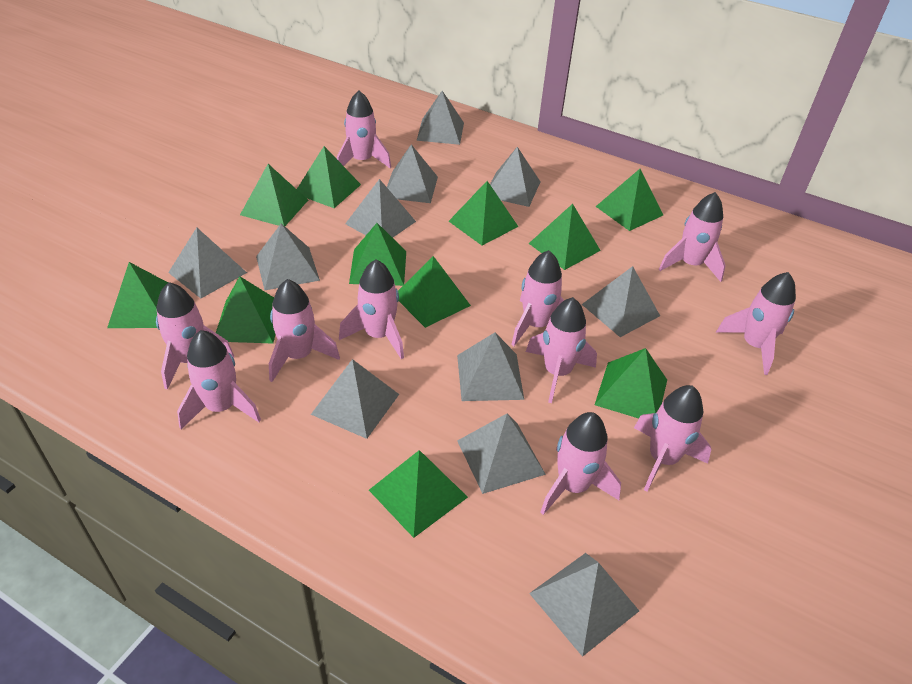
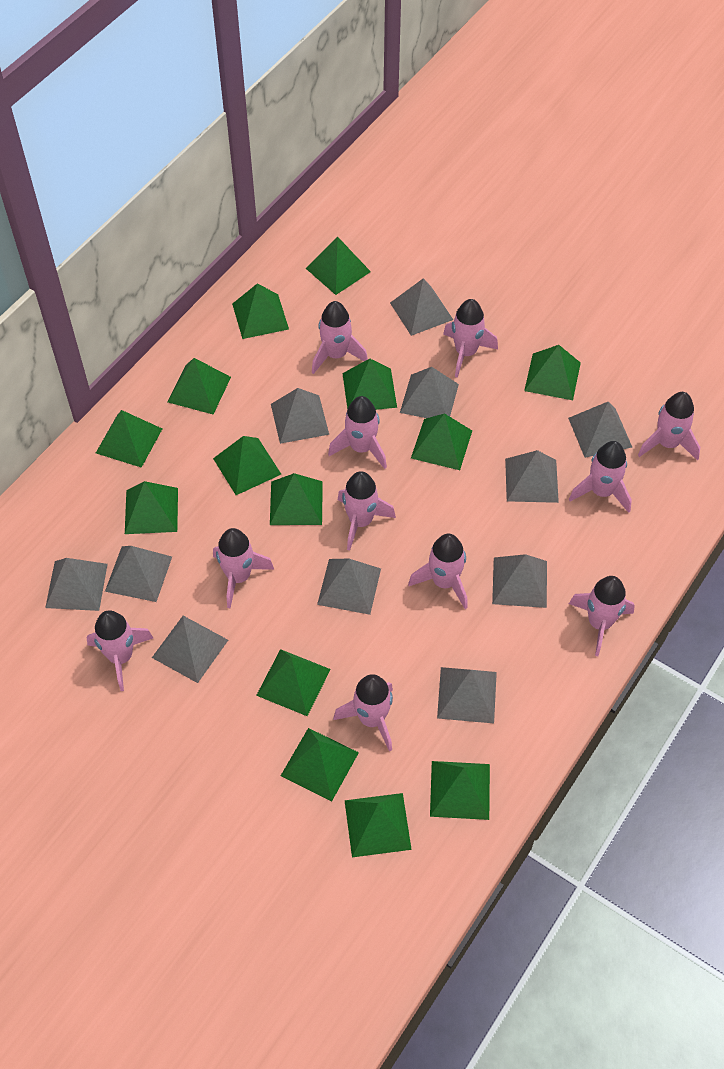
green pyramid: 11 -> 14

